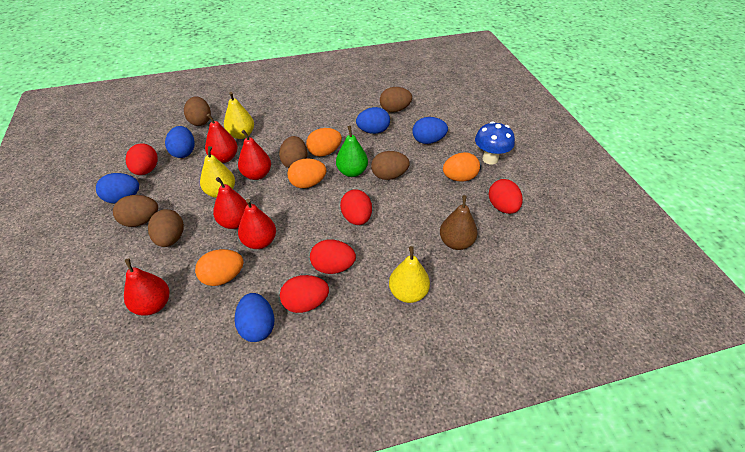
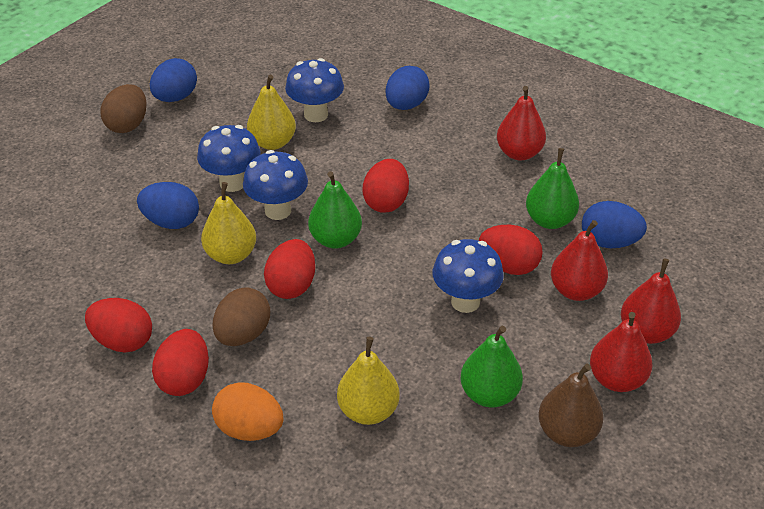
blue egg: 5 -> 4
blue mushroom: 1 -> 4
brown egg: 6 -> 2
green pear: 1 -> 3
orange egg: 4 -> 1
red pear: 5 -> 4

